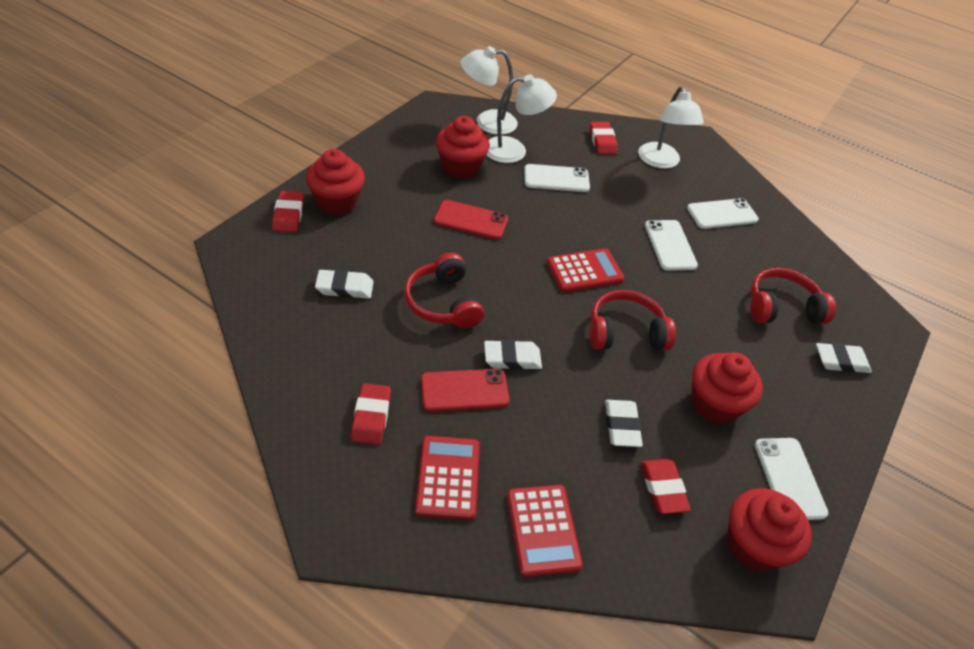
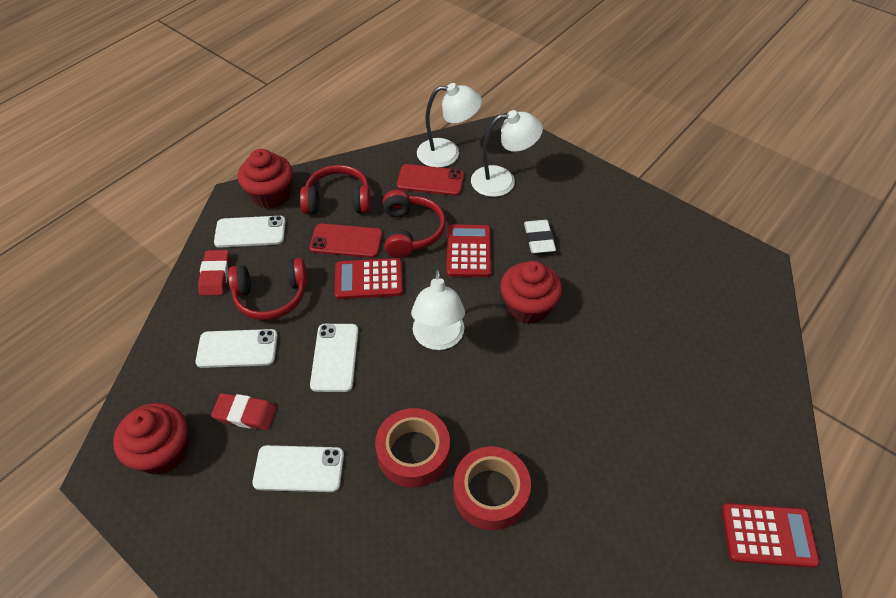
red cupcake: 4 -> 3
red eraser: 4 -> 2
red tape: 0 -> 2
white eraser: 4 -> 1

